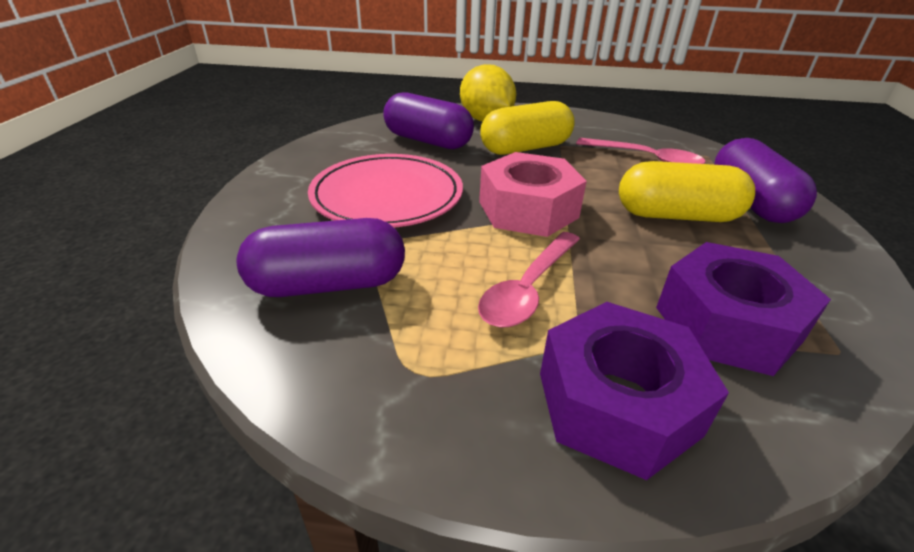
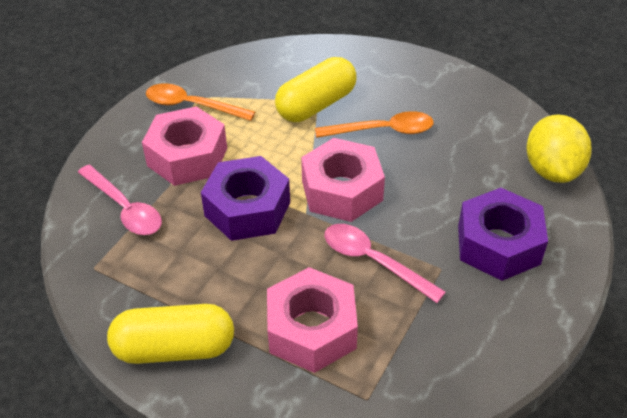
orange spoon: 0 -> 2
pink nut: 1 -> 3
pink plate: 1 -> 0
purple capsule: 3 -> 0

